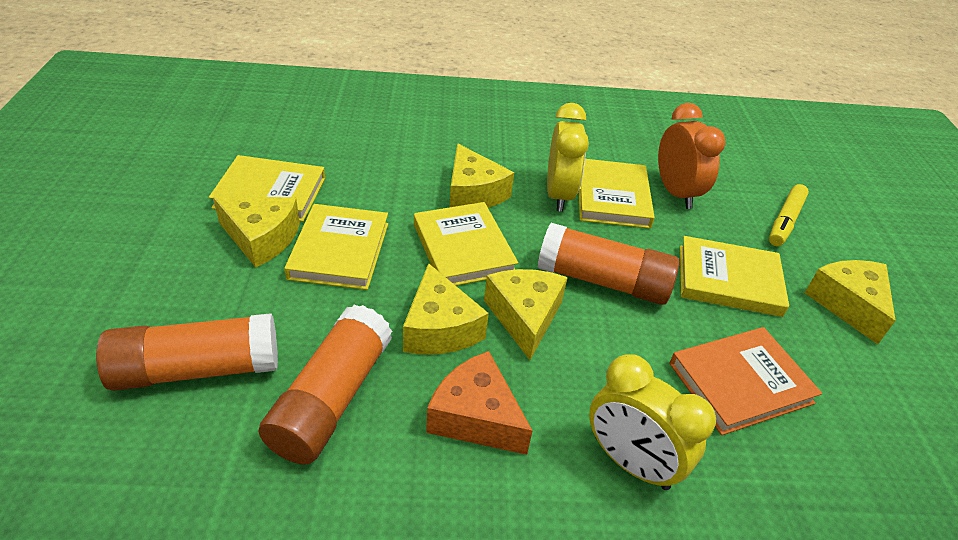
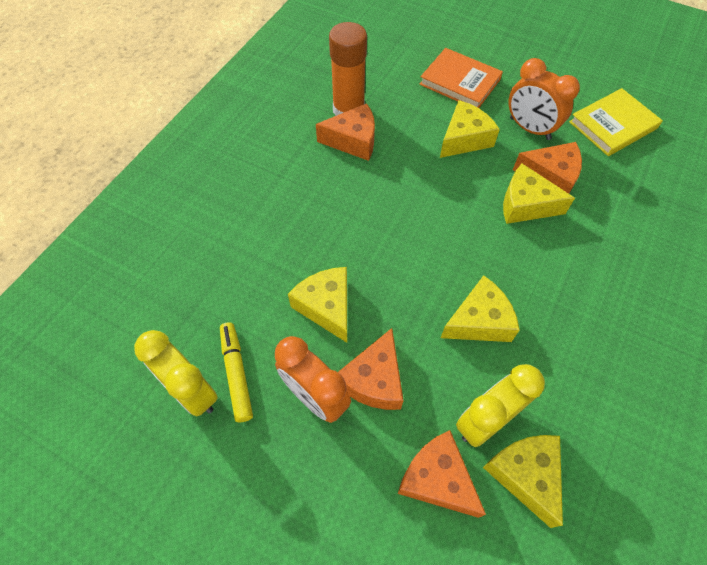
orange cheese: 1 -> 4
orange clock: 1 -> 2
orange glue stick: 3 -> 1
yellow book: 5 -> 1

